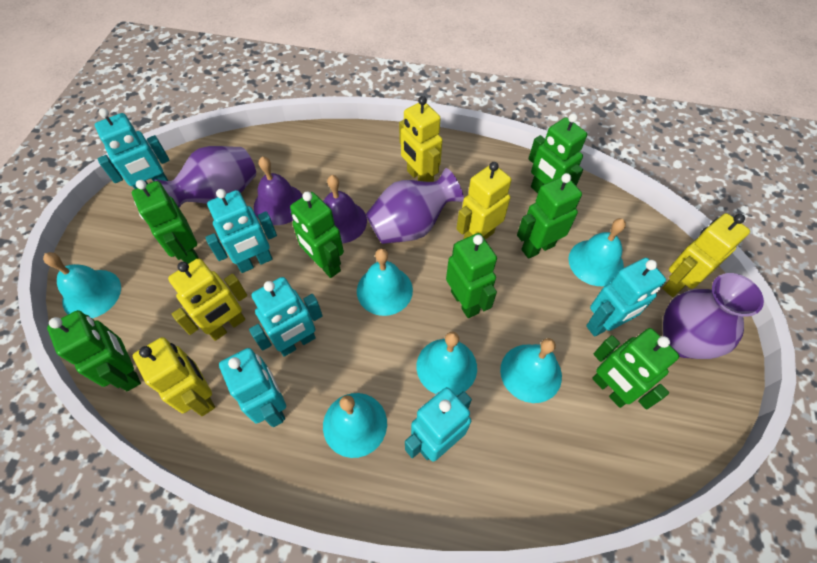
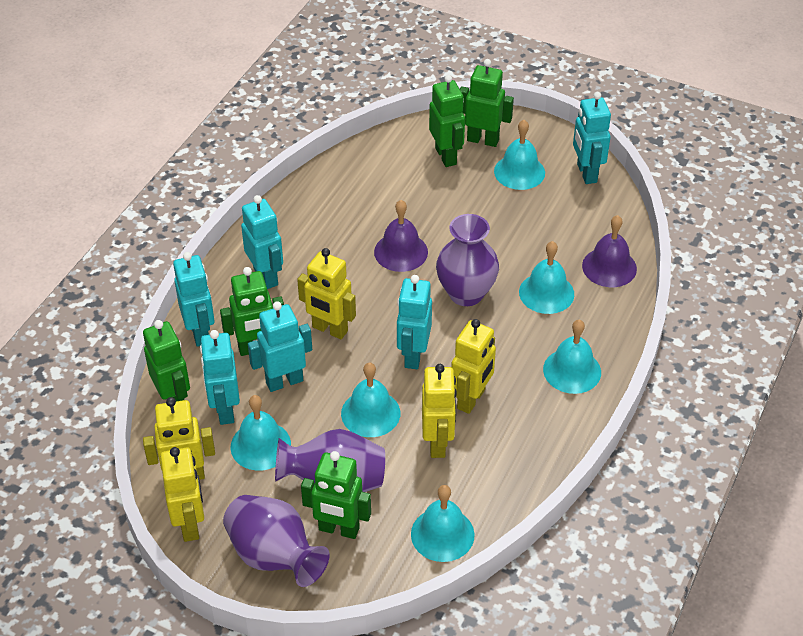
green robot: 7 -> 5

